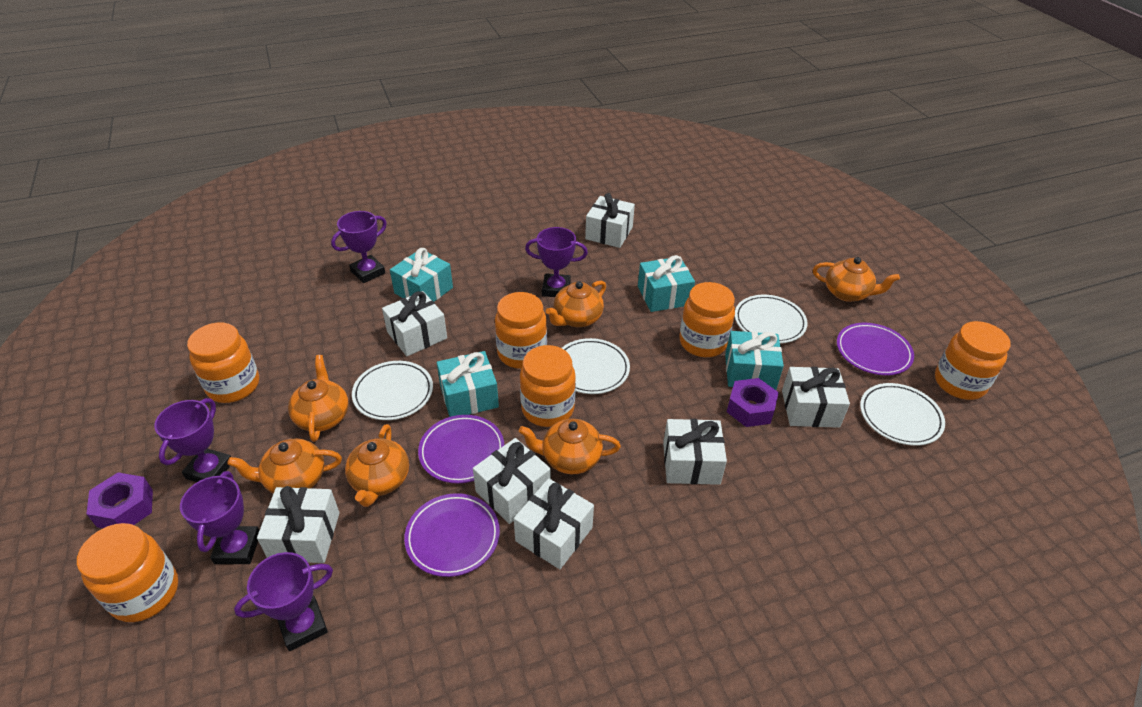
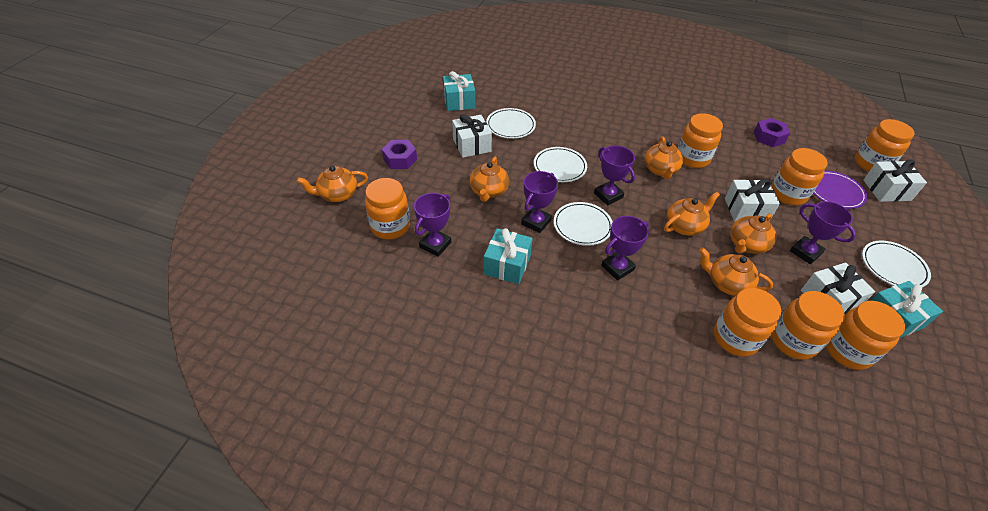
orange jar: 6 -> 7
purple plate: 3 -> 1
turquoise gift: 4 -> 3
white gift: 7 -> 4

